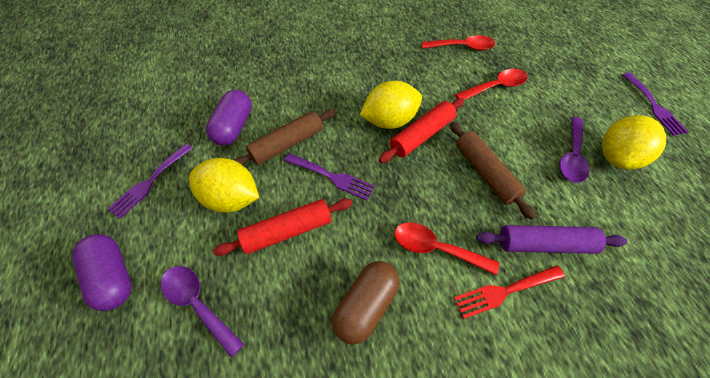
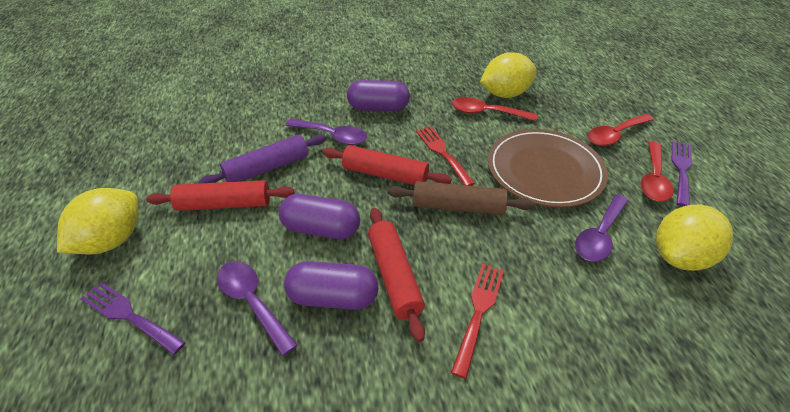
brown capsule: 1 -> 0
brown plate: 0 -> 1
brown rolling pin: 2 -> 1
purple capsule: 2 -> 3
purple fork: 3 -> 2
purple spoon: 2 -> 3
red fork: 1 -> 2
red rolling pin: 2 -> 3

